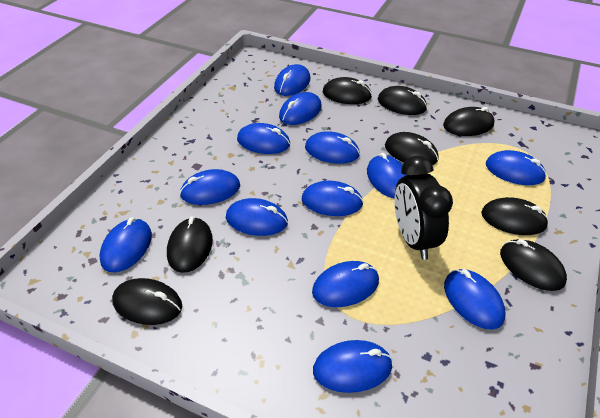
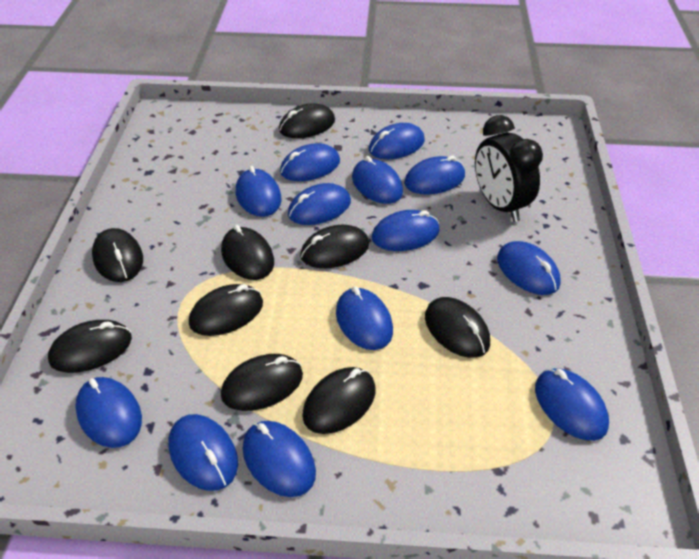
black mouse: 8 -> 9

